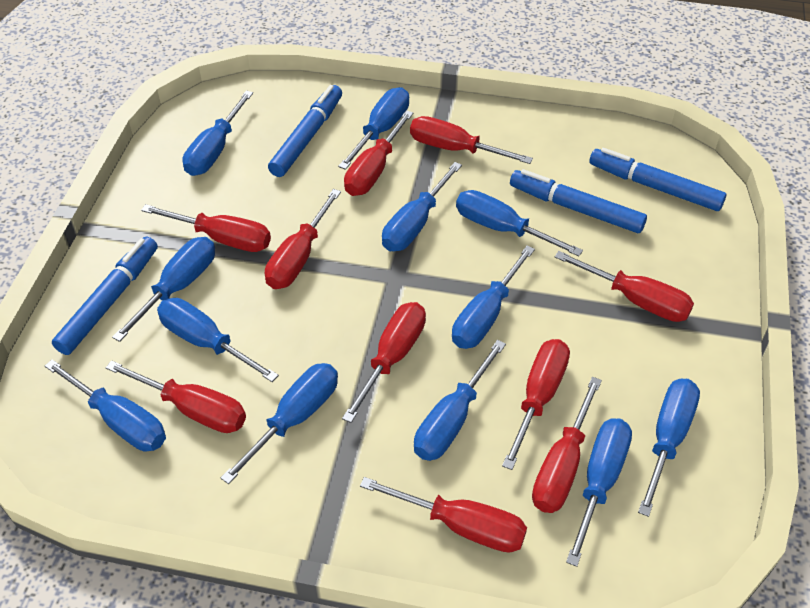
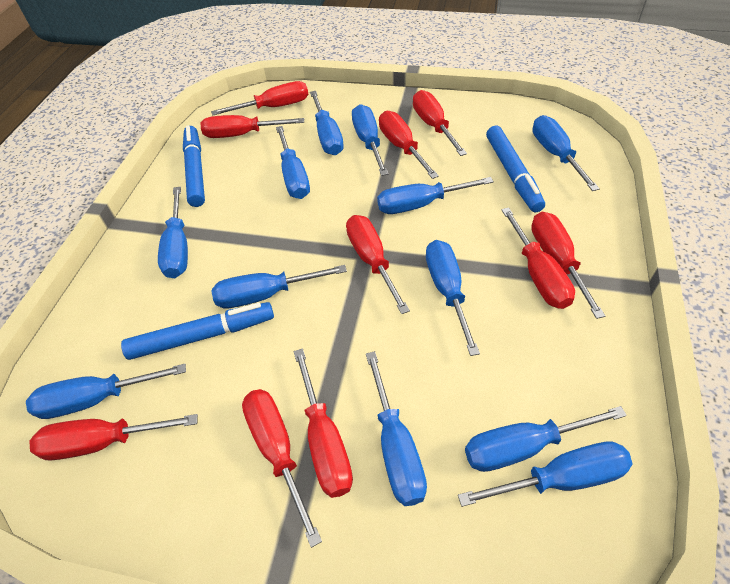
blue marker: 4 -> 3

